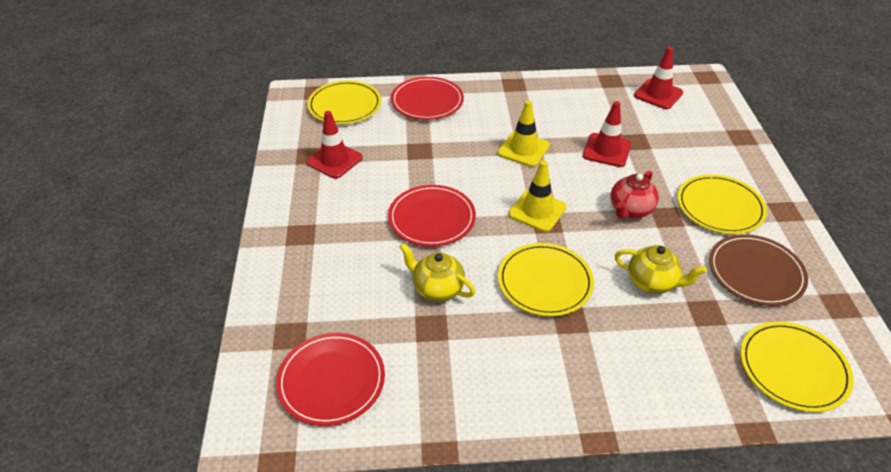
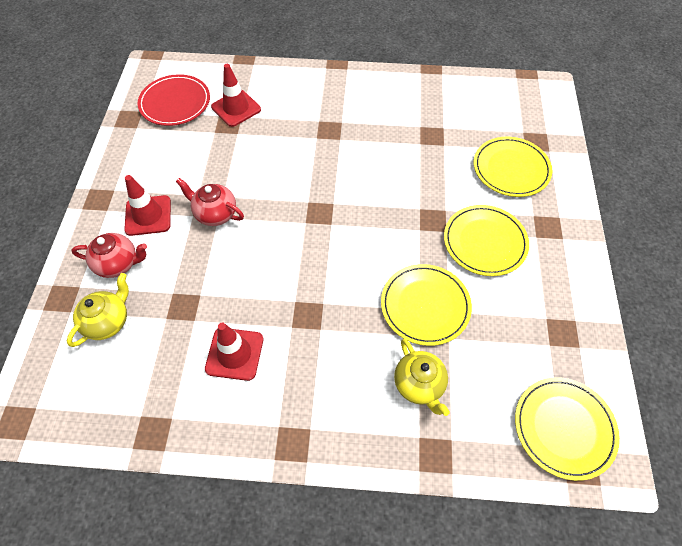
brown plate: 1 -> 0
red plate: 3 -> 1
red teapot: 1 -> 2
yellow traffic cone: 2 -> 0

